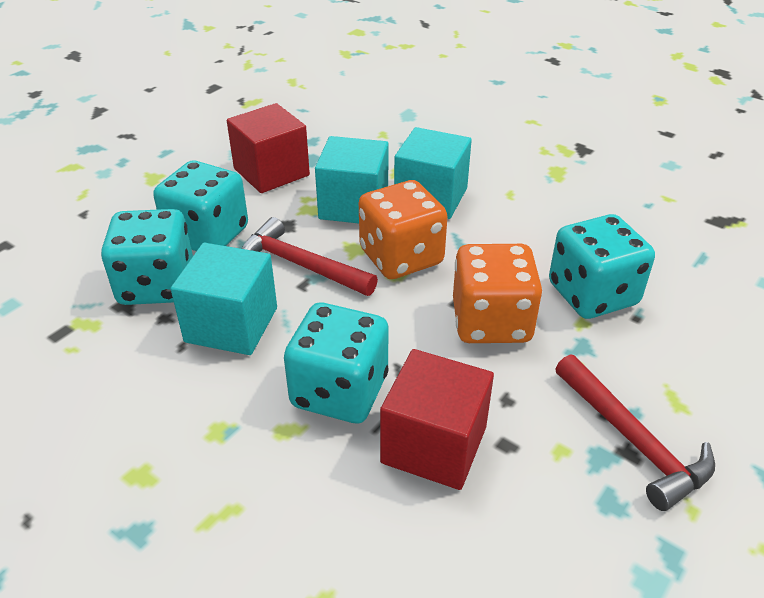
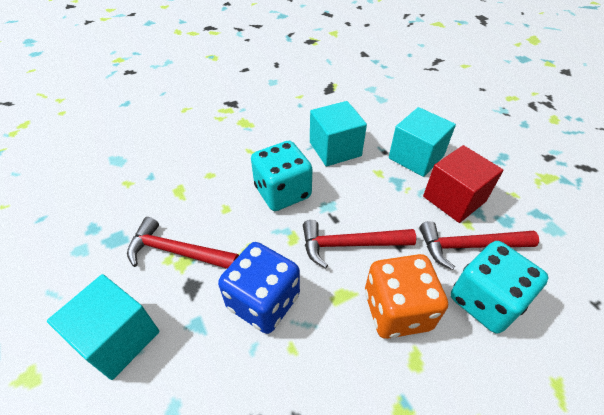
blue dice: 0 -> 1
orange dice: 2 -> 1
red cube: 2 -> 1
red hammer: 2 -> 3
turquoise dice: 4 -> 2

